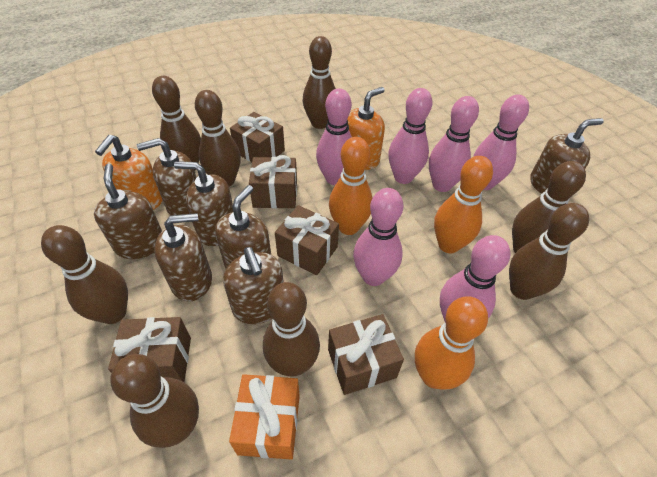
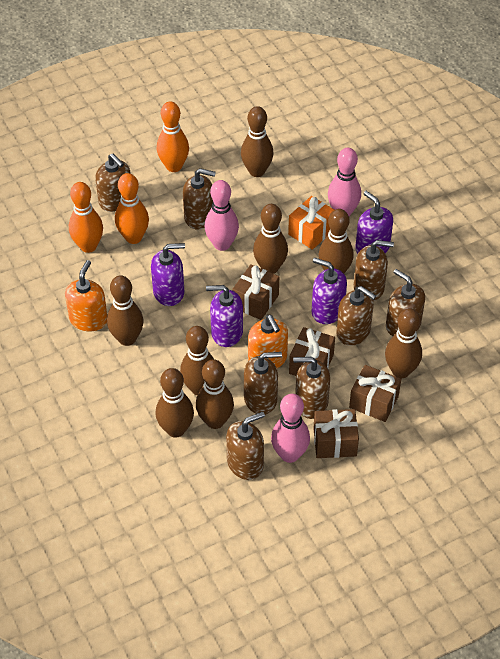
brown gift: 5 -> 4
brown soap dispenser: 7 -> 8
pink bowling pin: 6 -> 3
purple soap dispenser: 0 -> 4

